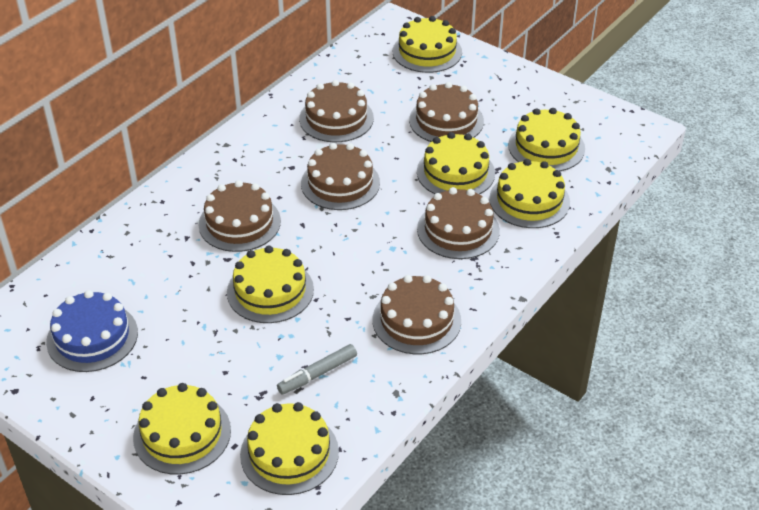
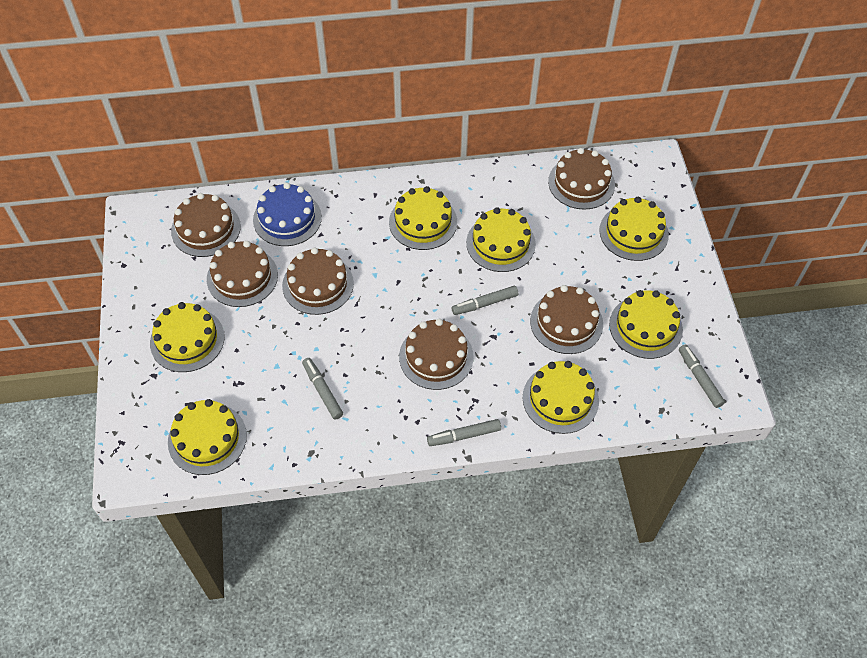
grey marker: 1 -> 4

